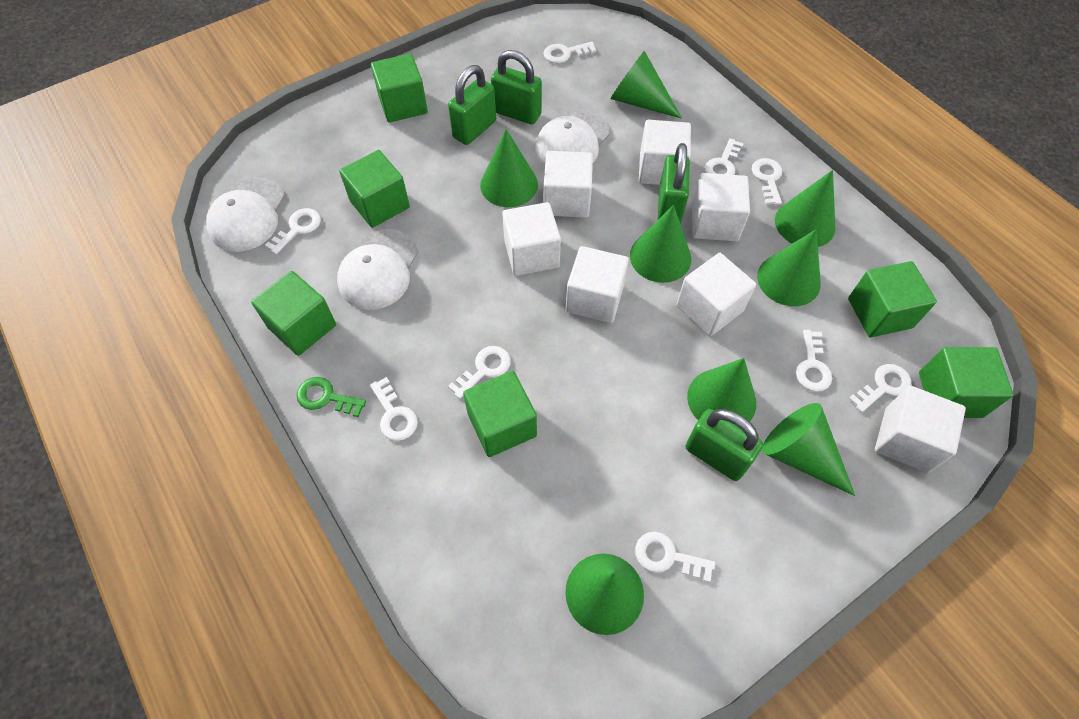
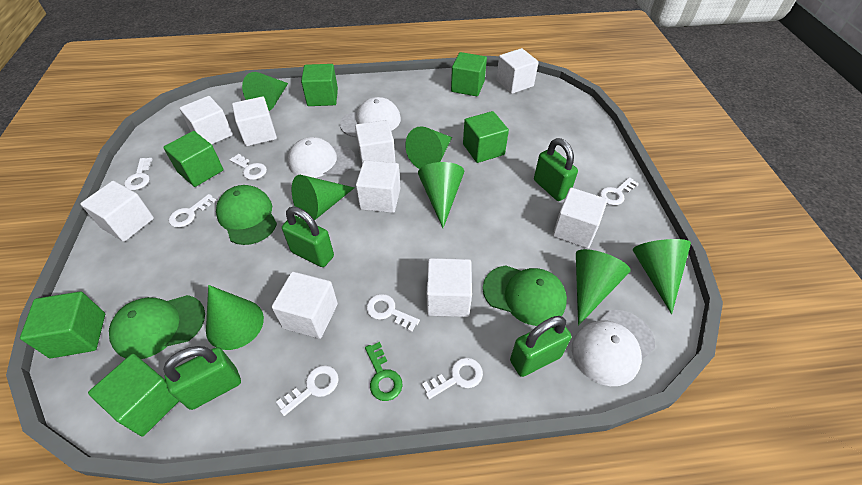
green cap: 0 -> 3
green cone: 8 -> 7
white cube: 7 -> 9
white key: 9 -> 7

